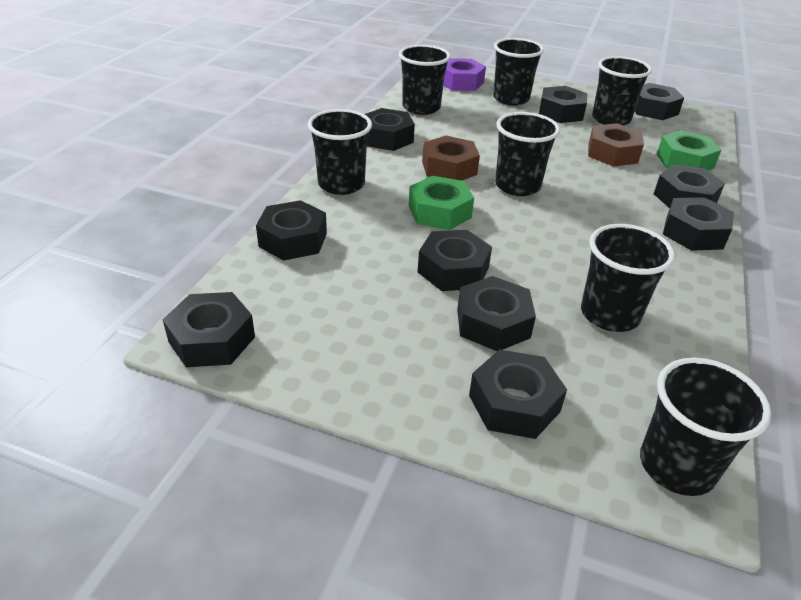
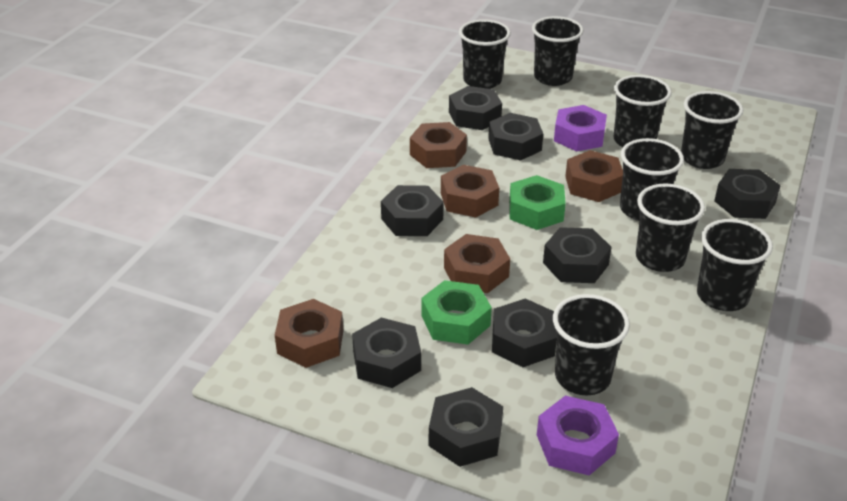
black cup: 7 -> 8
black nut: 10 -> 8
brown nut: 2 -> 5
purple nut: 1 -> 2

